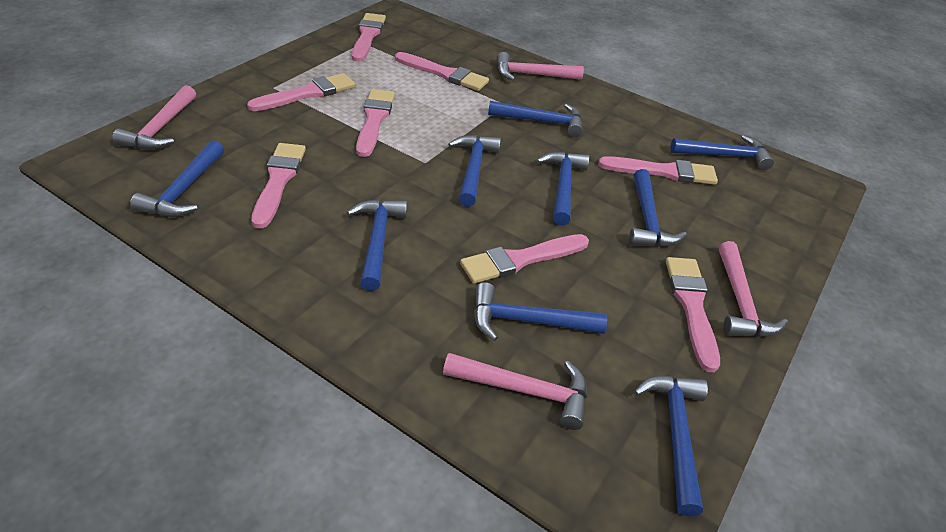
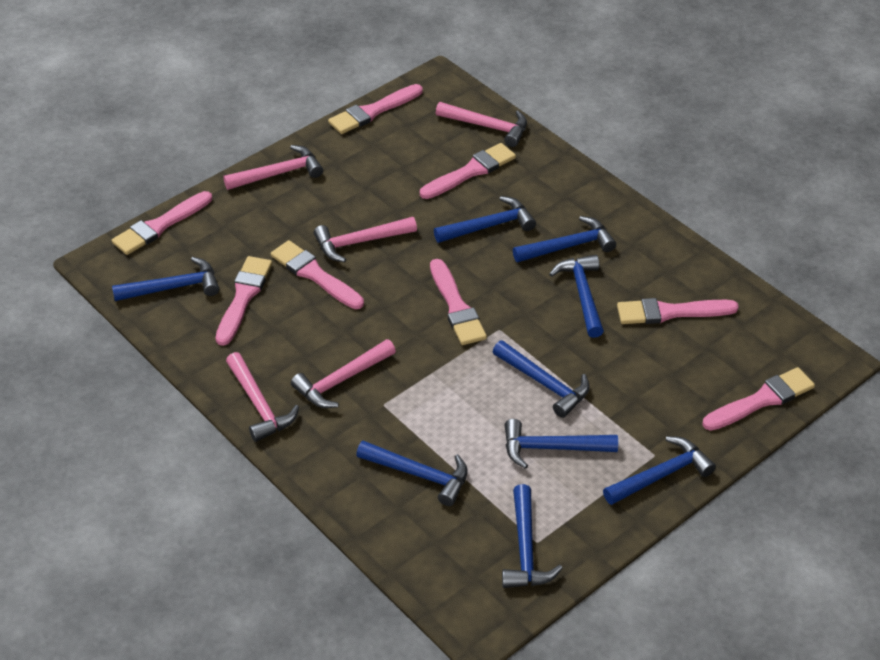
pink hammer: 4 -> 5

